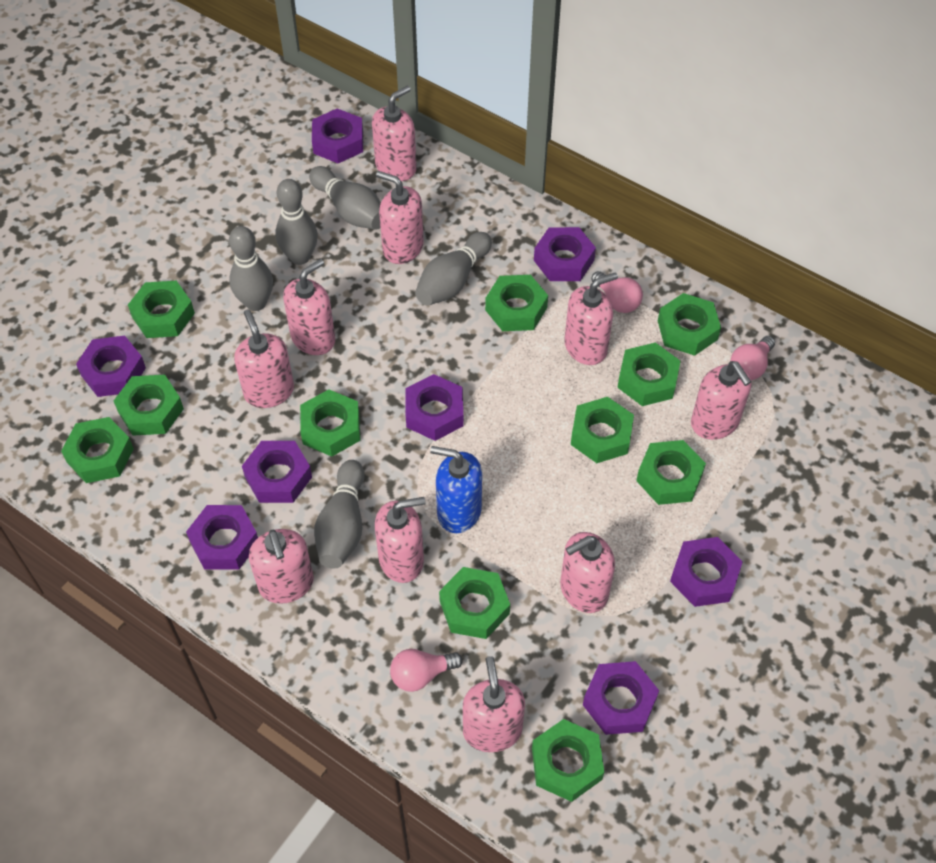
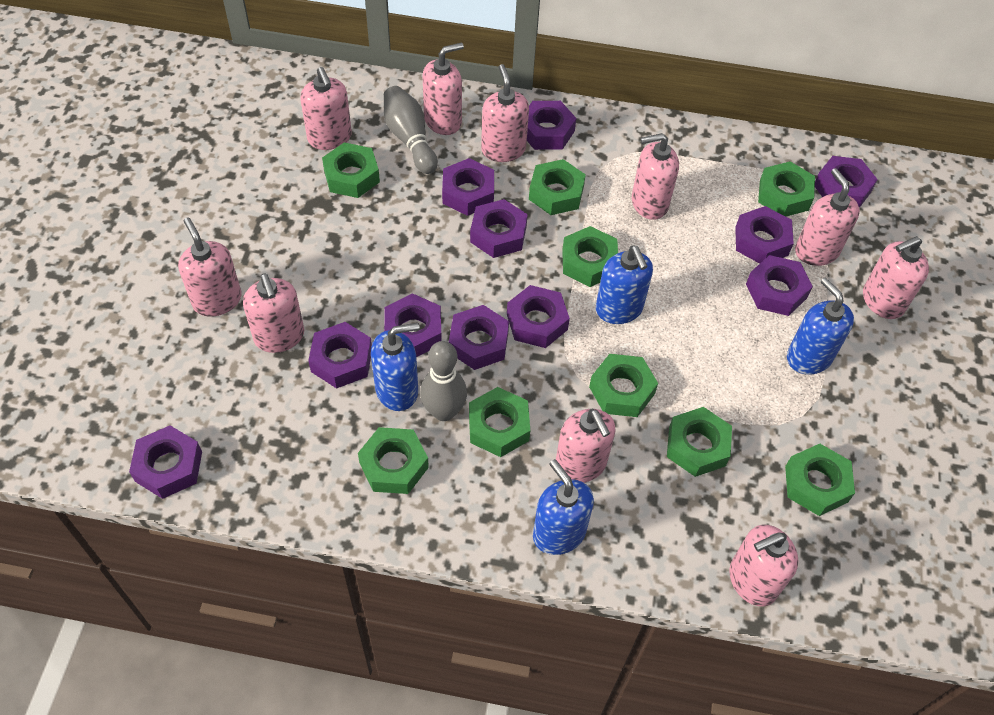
blue soap dispenser: 1 -> 4
green nut: 11 -> 9
grey bowling pin: 5 -> 2
pink light bulb: 3 -> 0
purple nut: 8 -> 11

